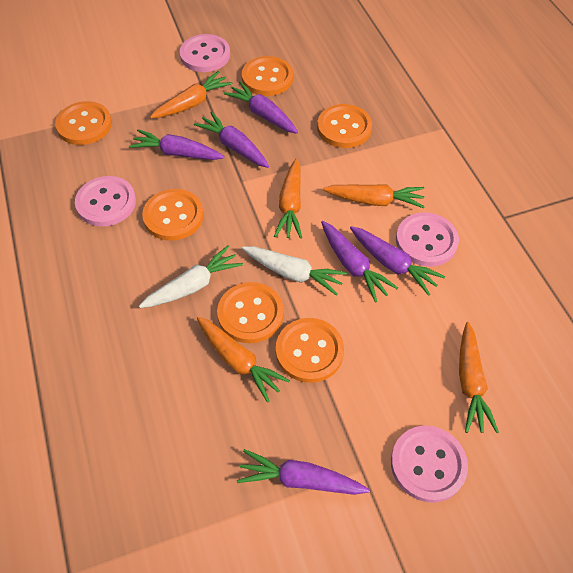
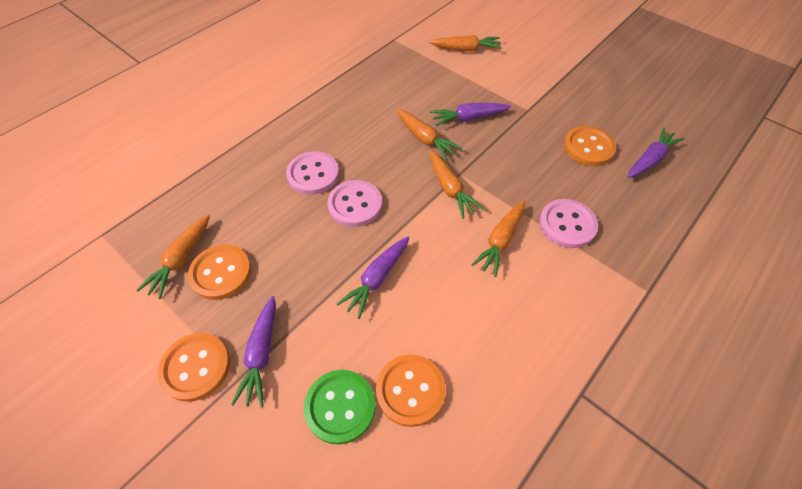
green button: 0 -> 1
orange button: 6 -> 4
pink button: 4 -> 3
purple carrot: 6 -> 4
white carrot: 2 -> 0

